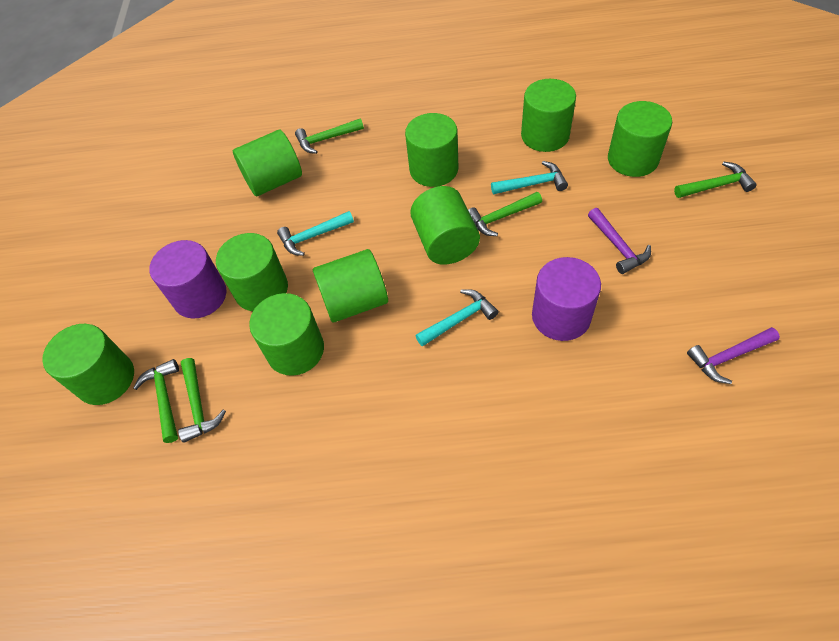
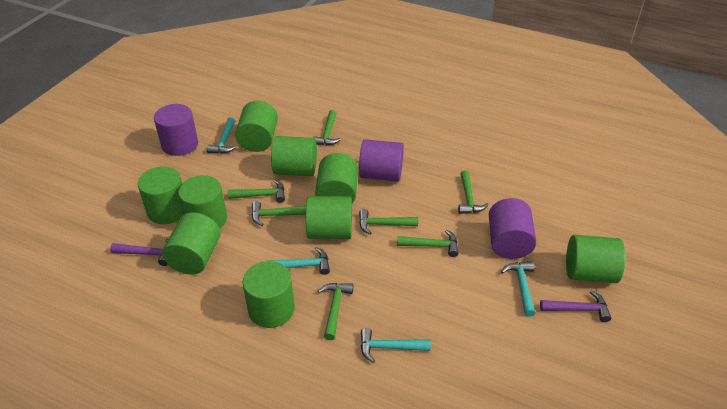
green hammer: 5 -> 7
purple cylinder: 2 -> 3
turquoise hammer: 3 -> 4

